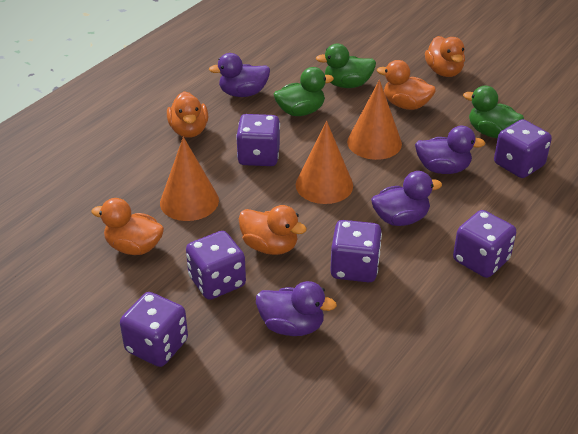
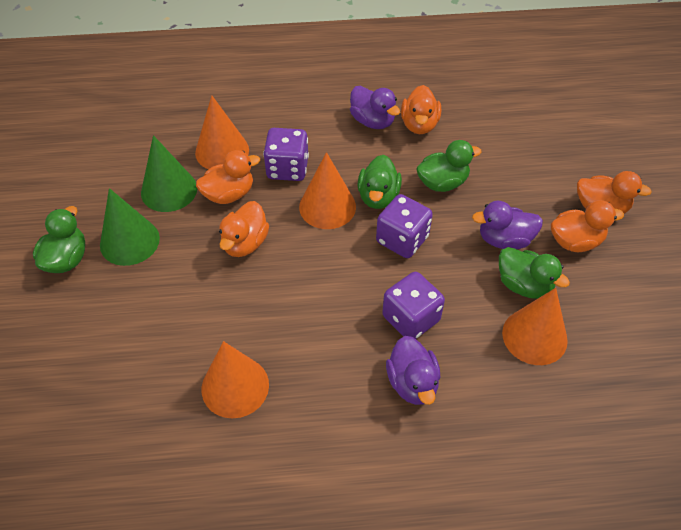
green cone: 0 -> 2
green duck: 3 -> 4
orange cone: 3 -> 4
purple dice: 6 -> 3
purple duck: 4 -> 3

